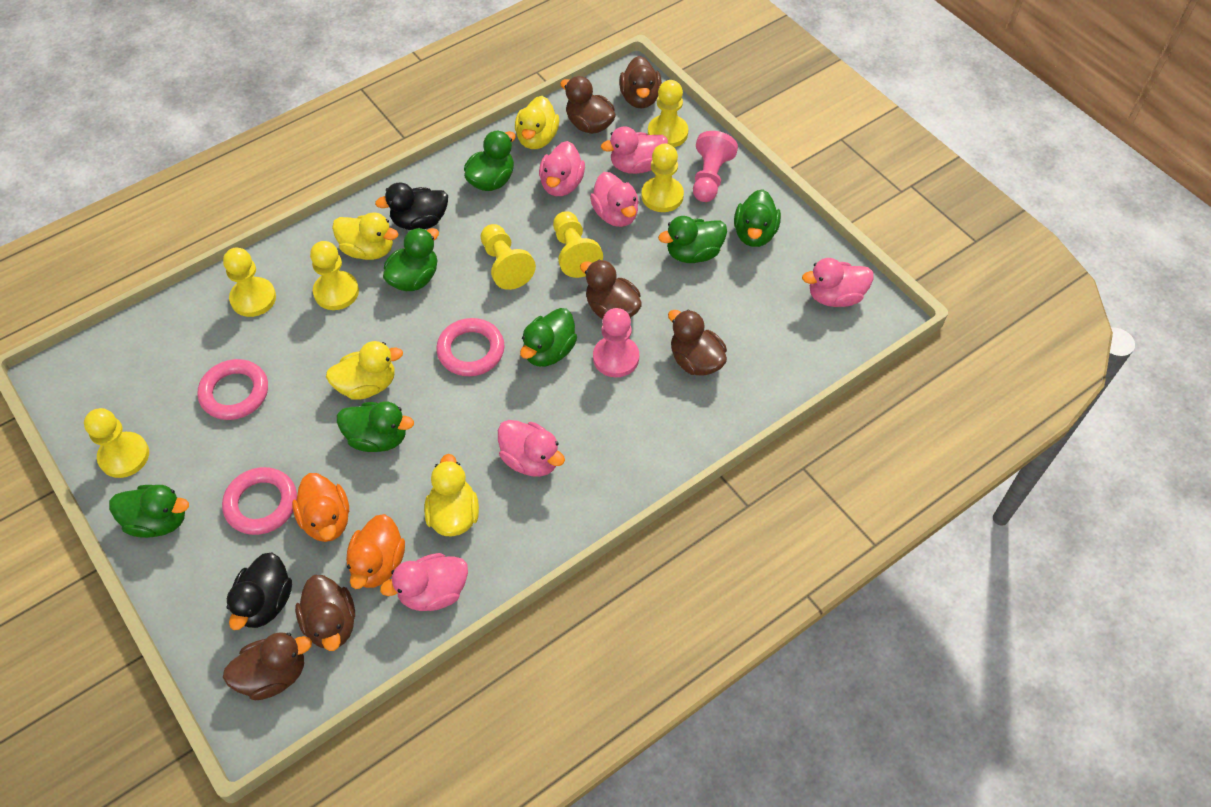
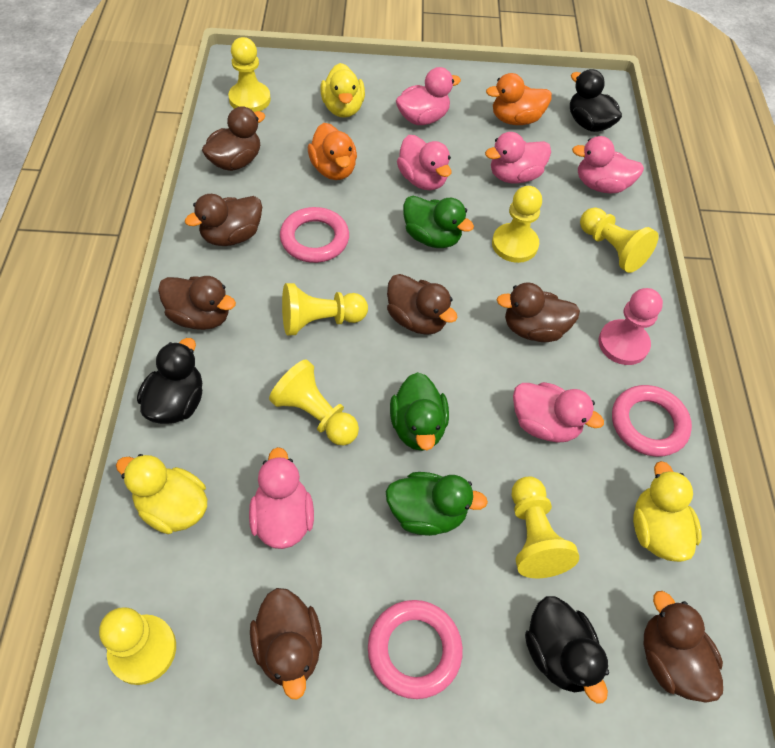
black duck: 2 -> 3
brown duck: 6 -> 7
green duck: 7 -> 3
pink pawn: 2 -> 1
yellow duck: 4 -> 3

